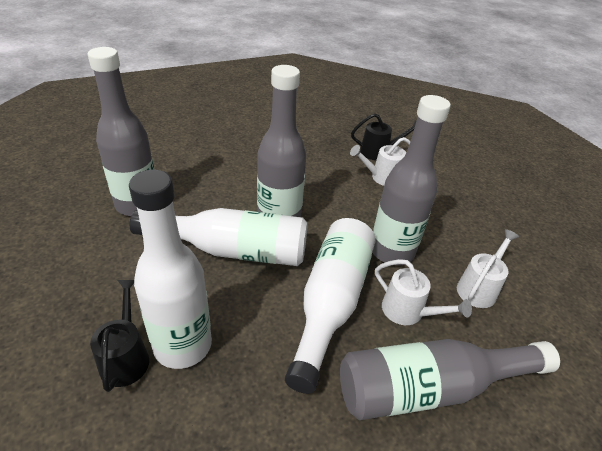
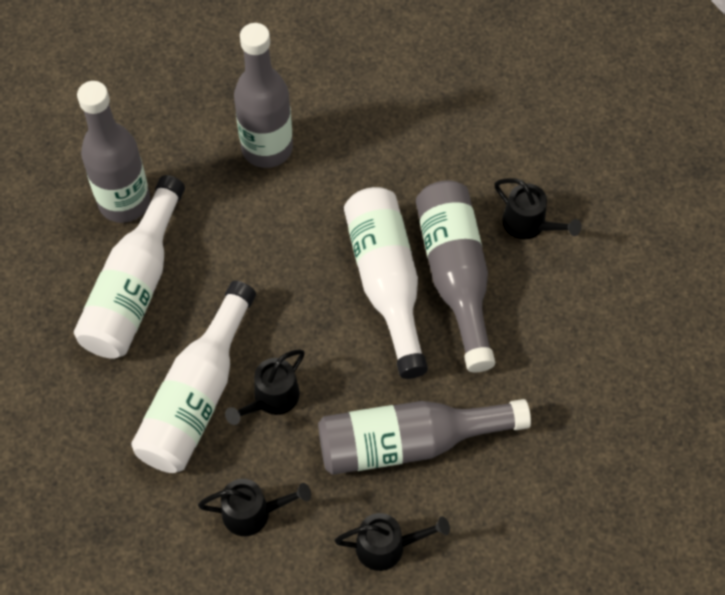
black watering can: 2 -> 4
white watering can: 3 -> 0

